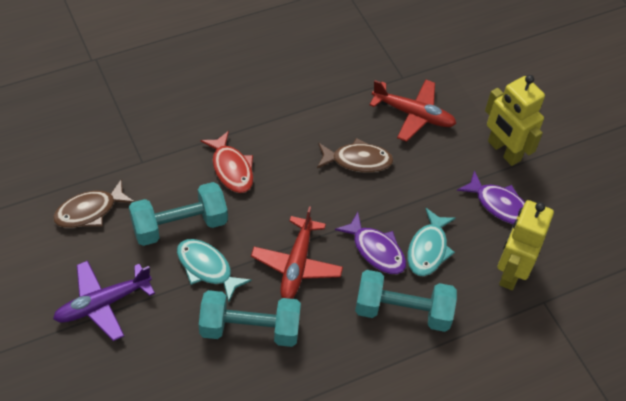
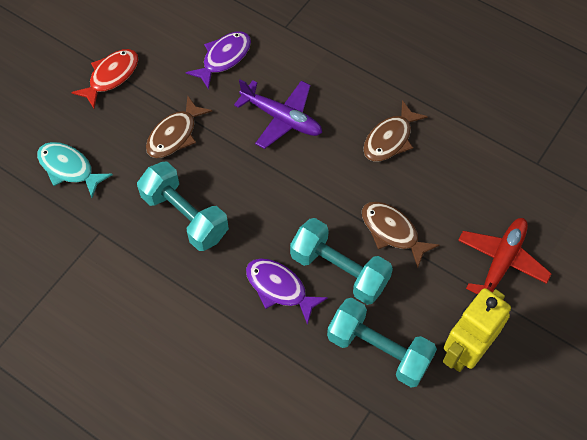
brown fish: 2 -> 3
red plane: 2 -> 1
turquoise fish: 2 -> 1
yellow robot: 2 -> 1

